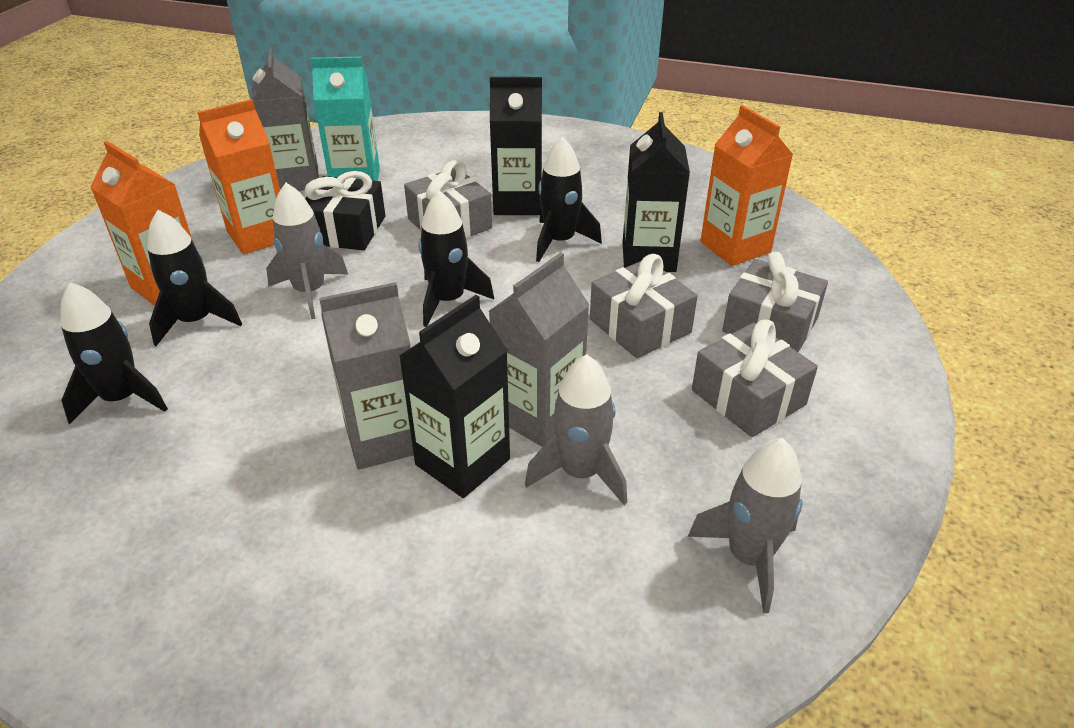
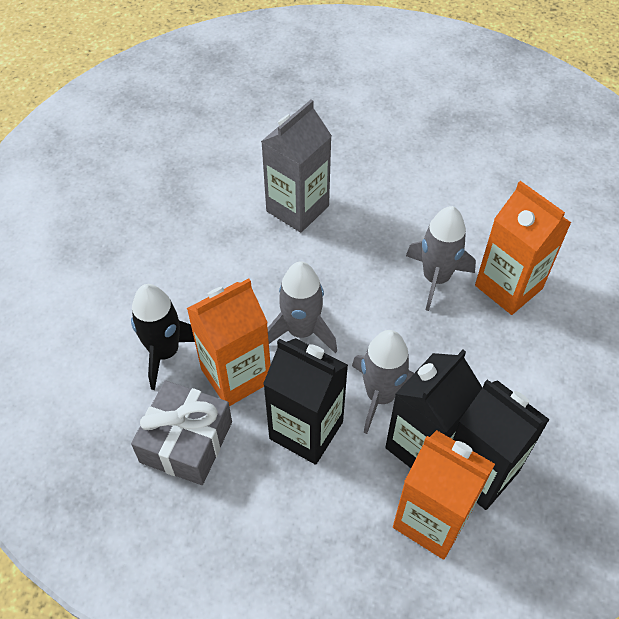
black gift: 1 -> 0
black rocket: 4 -> 1
grey carton: 3 -> 1
grey gift: 4 -> 1
turquoise carton: 1 -> 0

